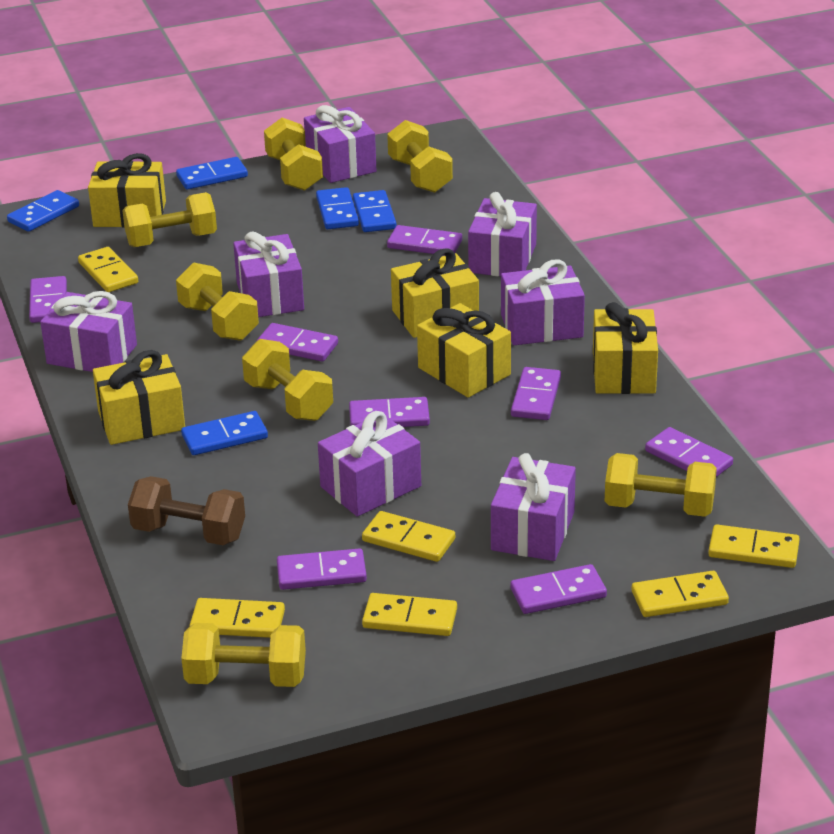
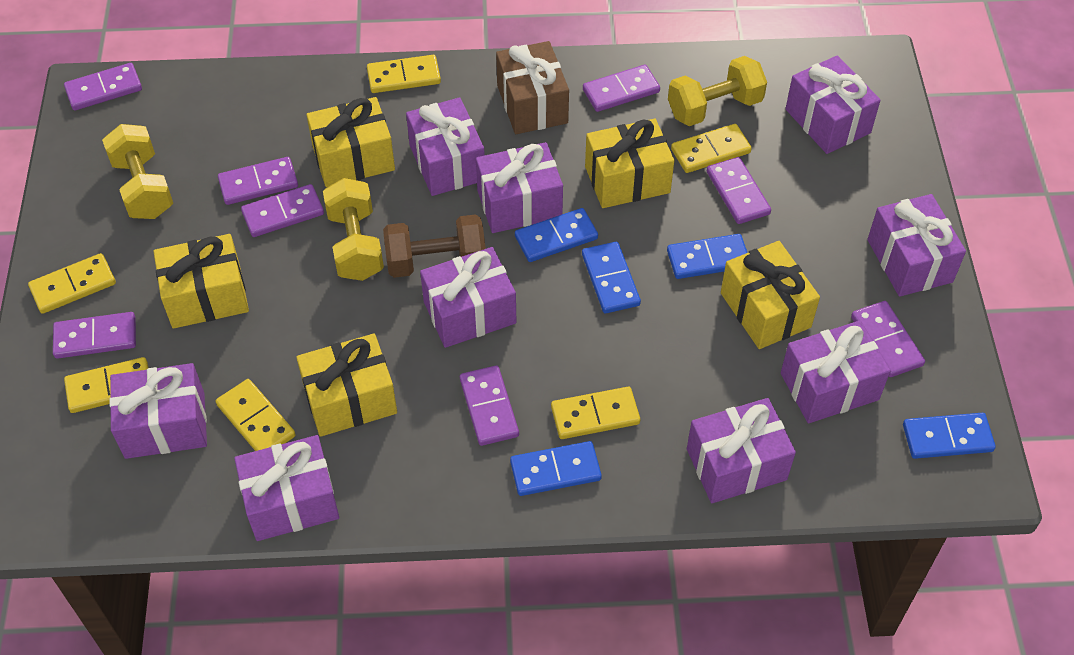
brown gift: 0 -> 1
purple gift: 7 -> 9
yellow dumbbell: 7 -> 3

